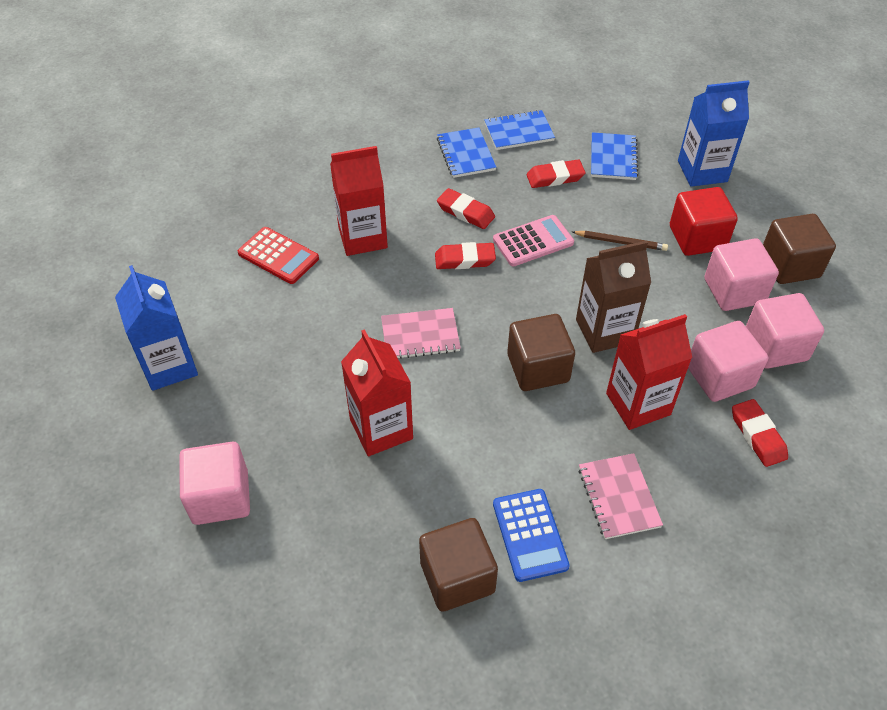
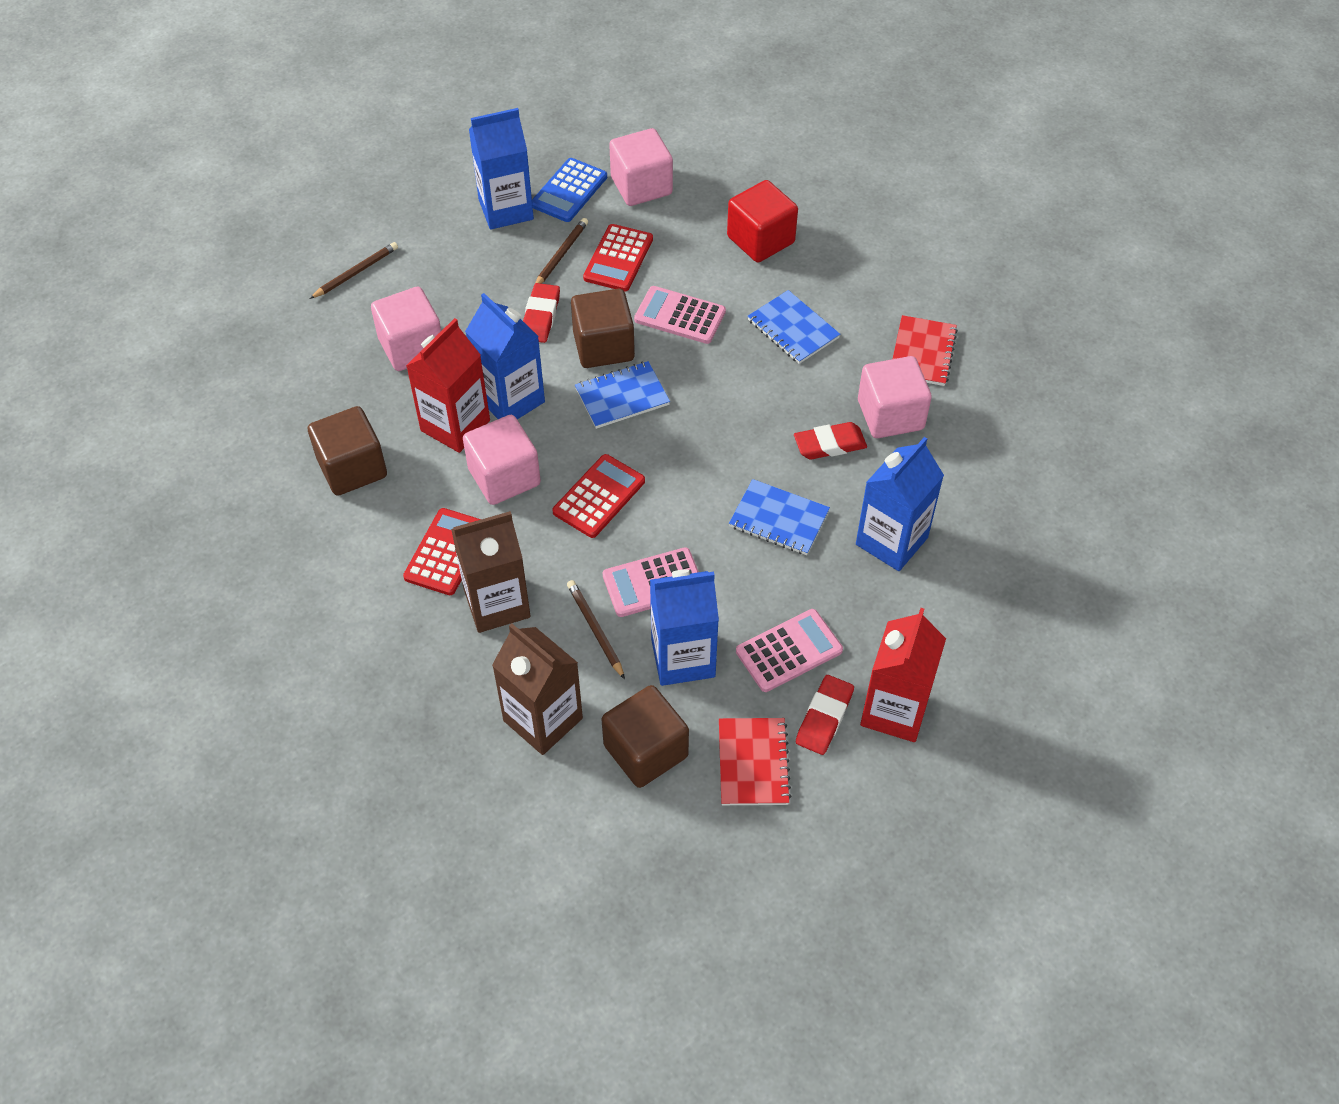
blue carton: 2 -> 4
brown carton: 1 -> 2
brown pencil: 1 -> 3
pink calculator: 1 -> 3
pink notebook: 2 -> 0
red calculator: 1 -> 3
red carton: 3 -> 2
red eraser: 4 -> 3
red notebook: 0 -> 2

